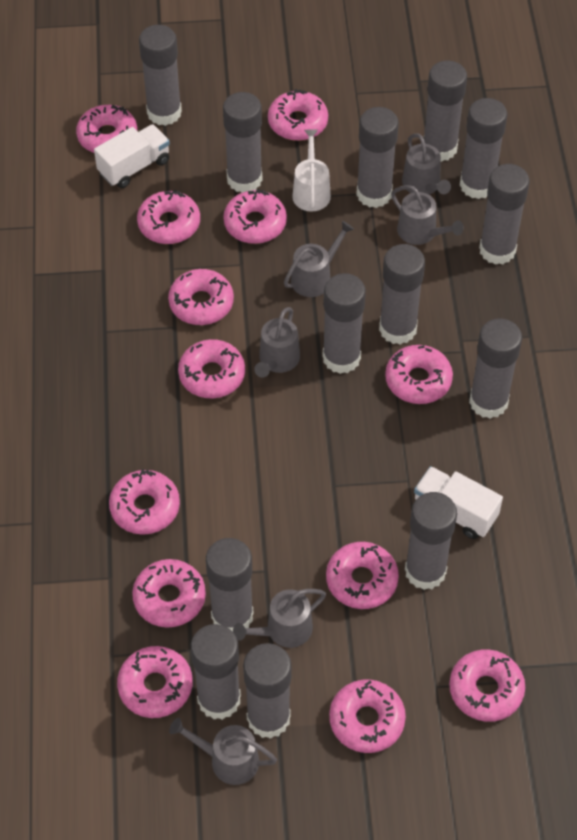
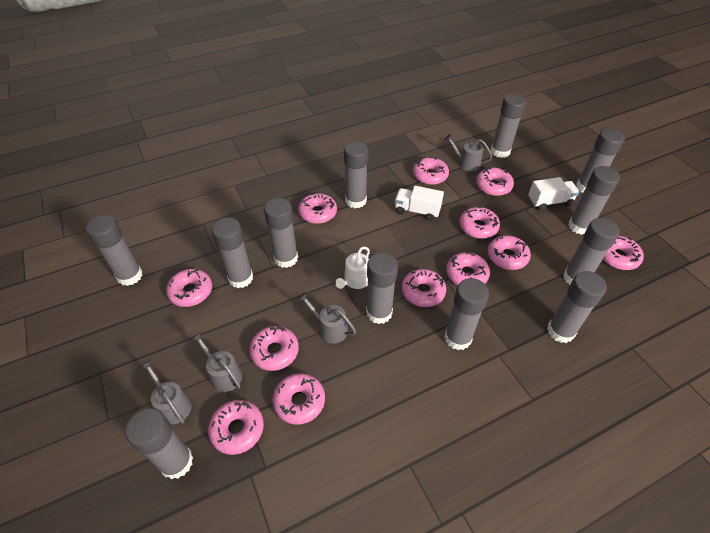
grey glue stick: 13 -> 12
grey watering can: 6 -> 4
pink donut: 13 -> 12

